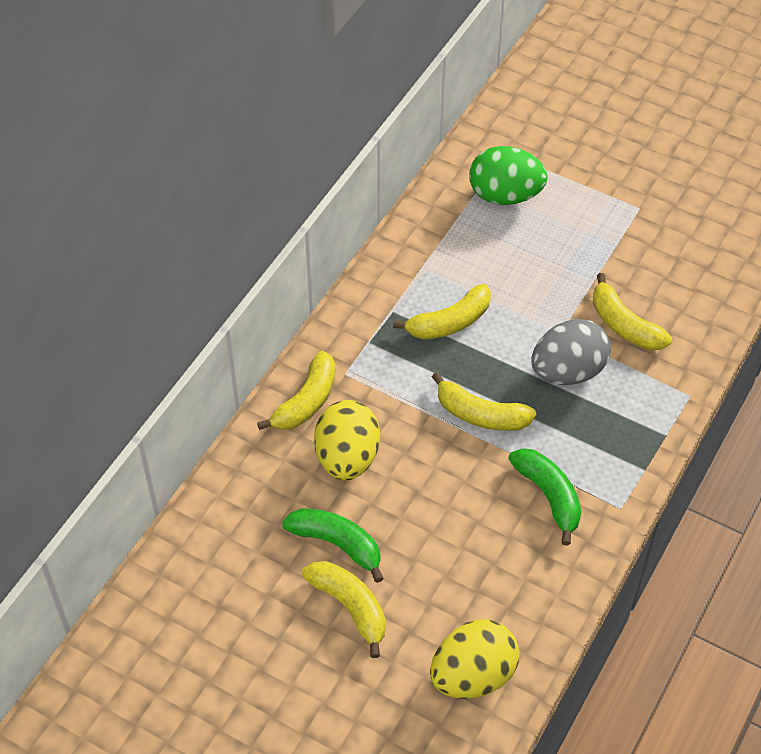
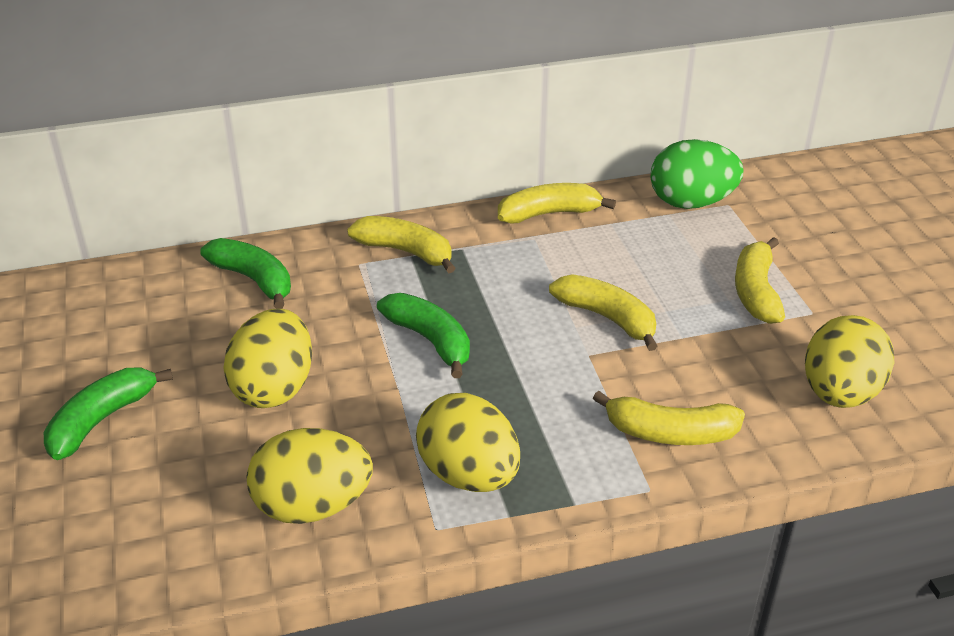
green banana: 2 -> 3
grey egg: 1 -> 0
yellow egg: 2 -> 4

